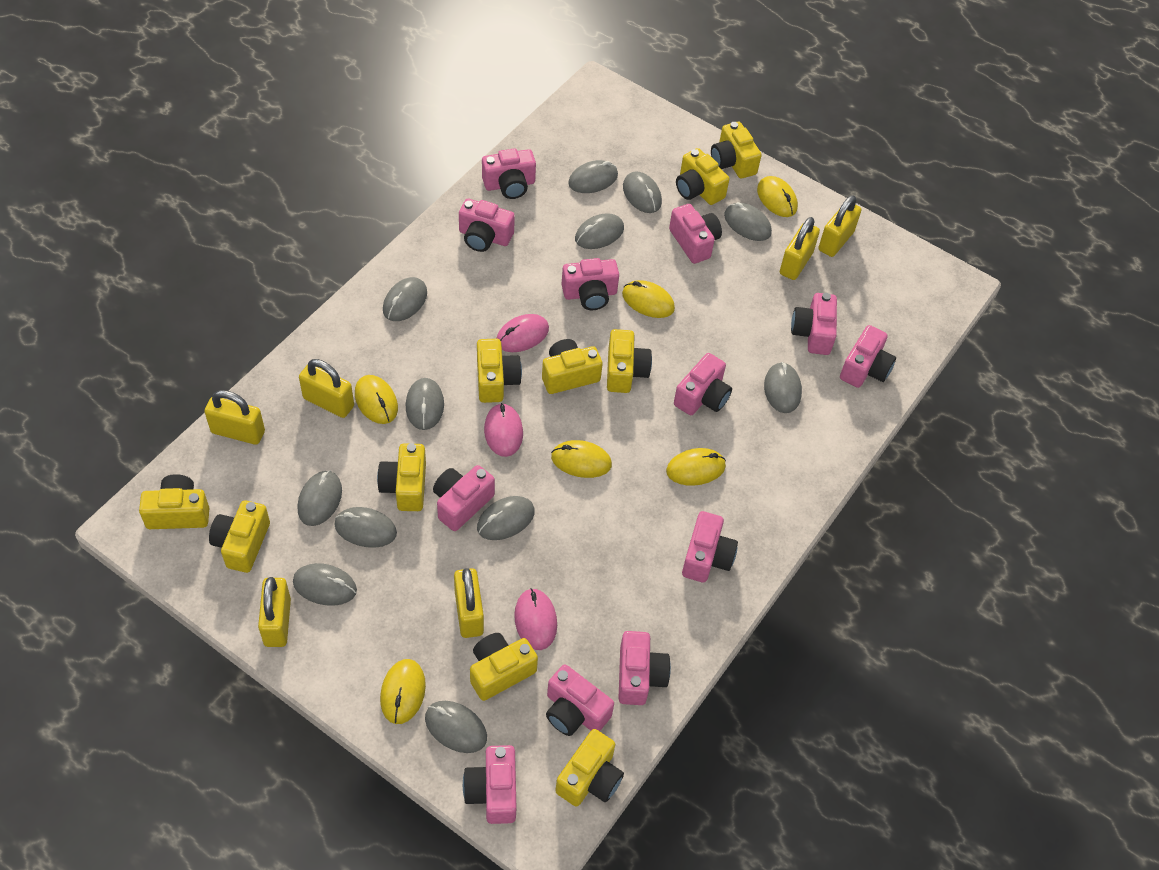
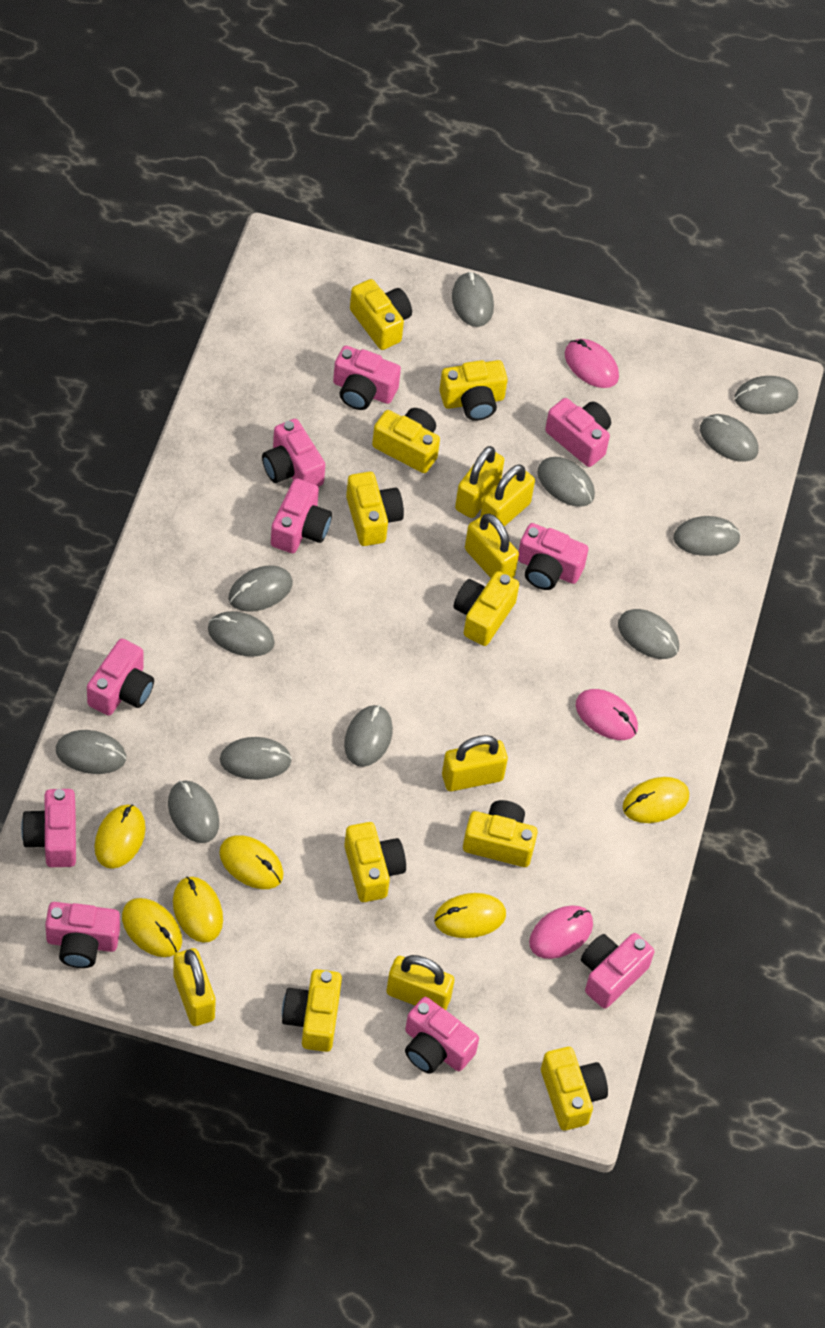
pink camera: 12 -> 10
yellow camera: 10 -> 9

